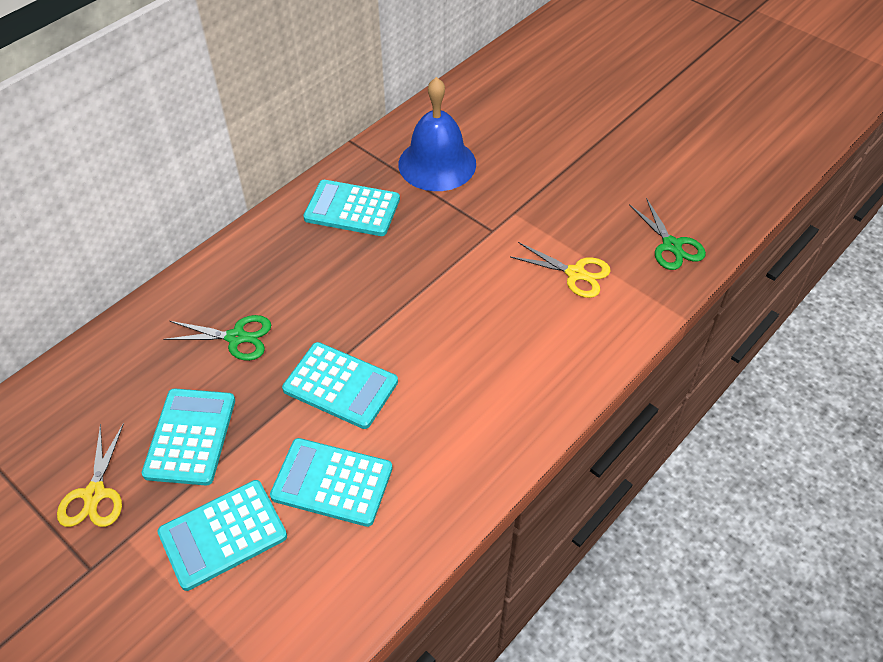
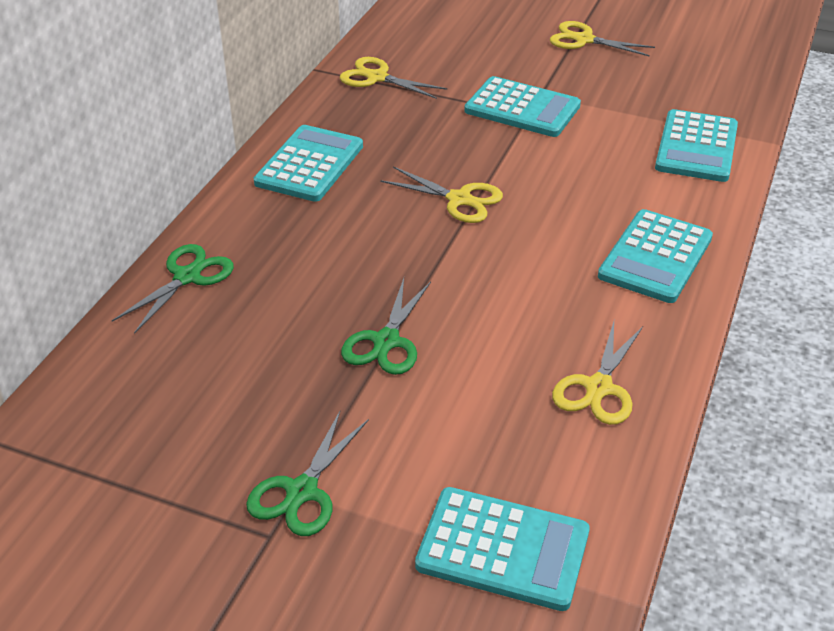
blue bell: 1 -> 0
green scissors: 2 -> 3
yellow scissors: 2 -> 4

